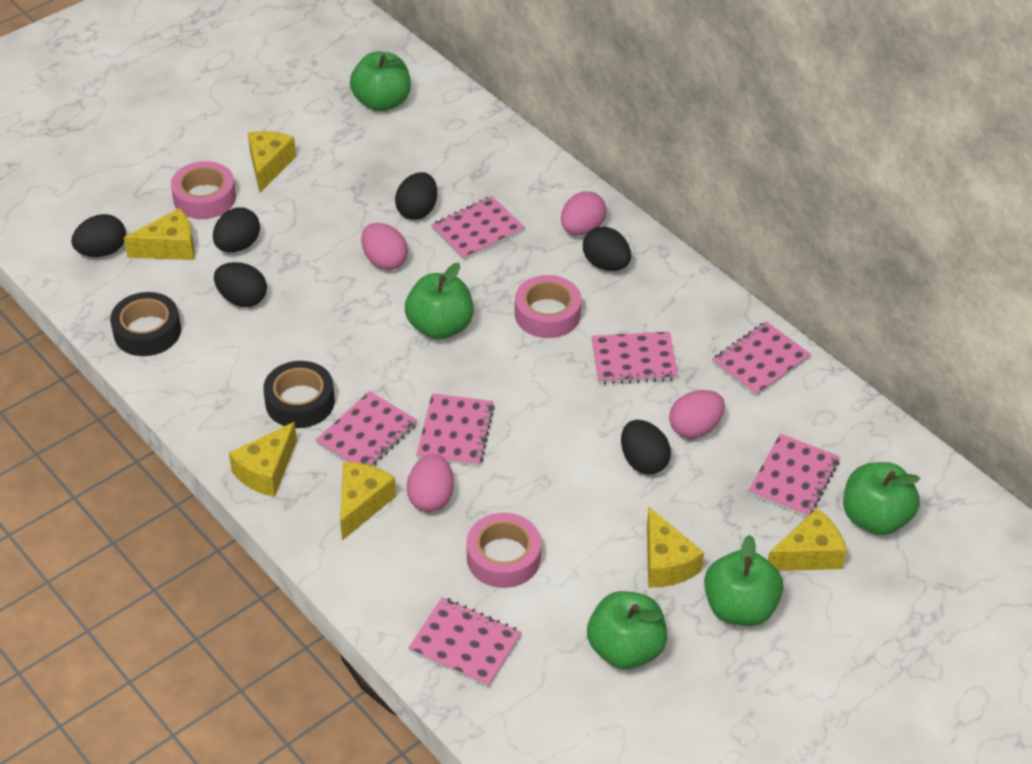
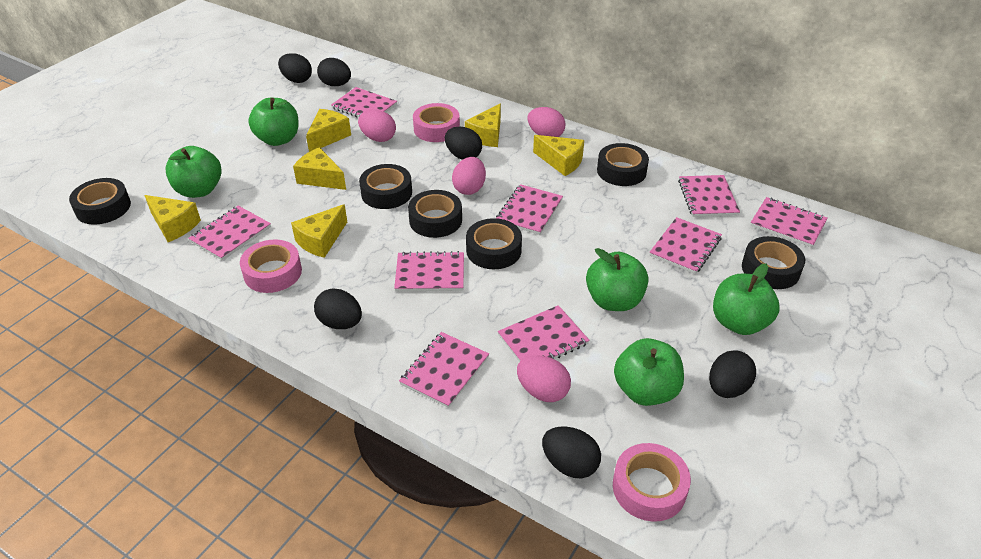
black tape: 2 -> 6
pink notebook: 7 -> 9

